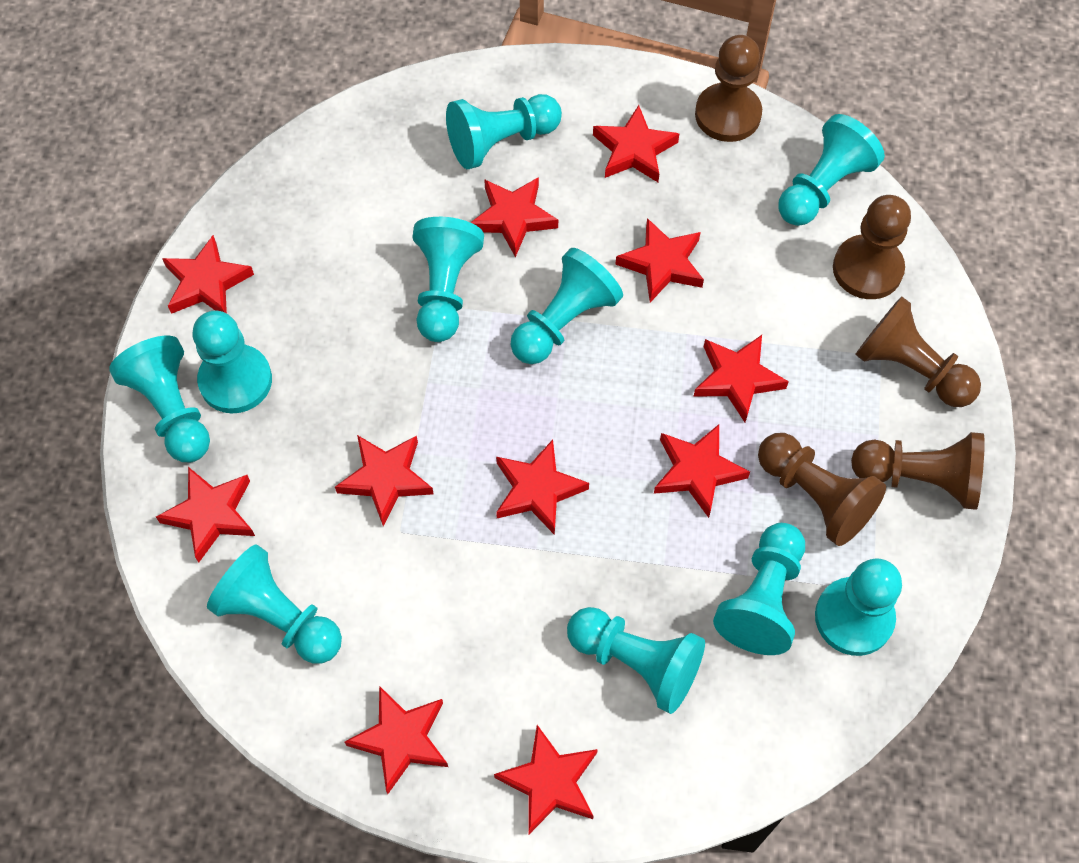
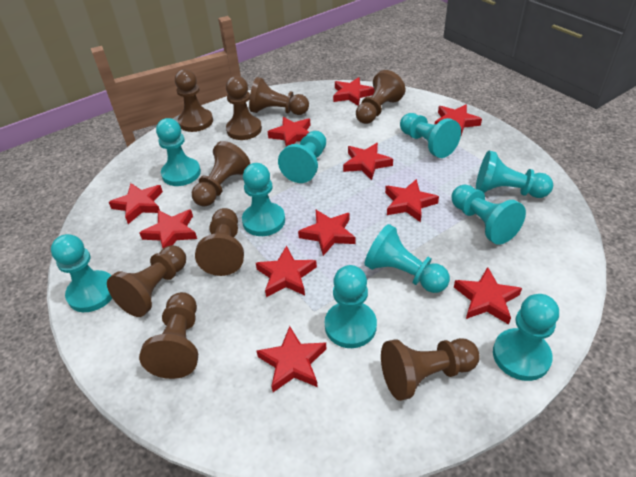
brown pawn: 5 -> 9

